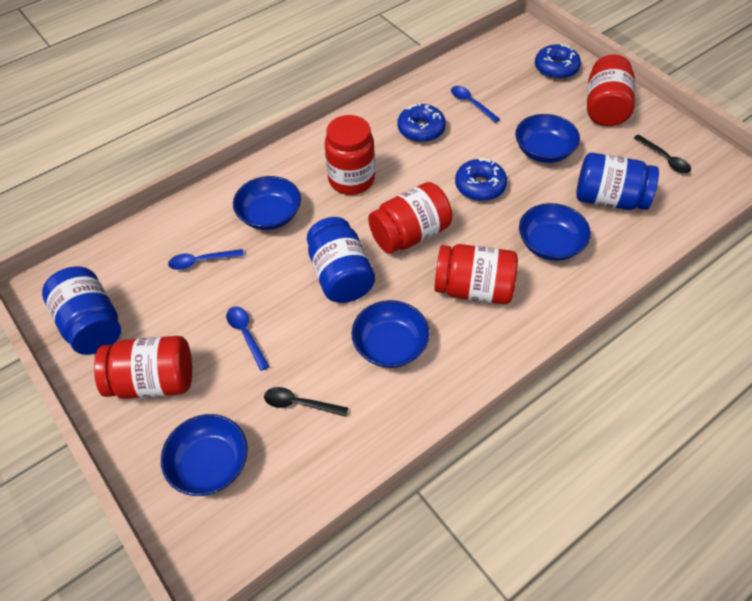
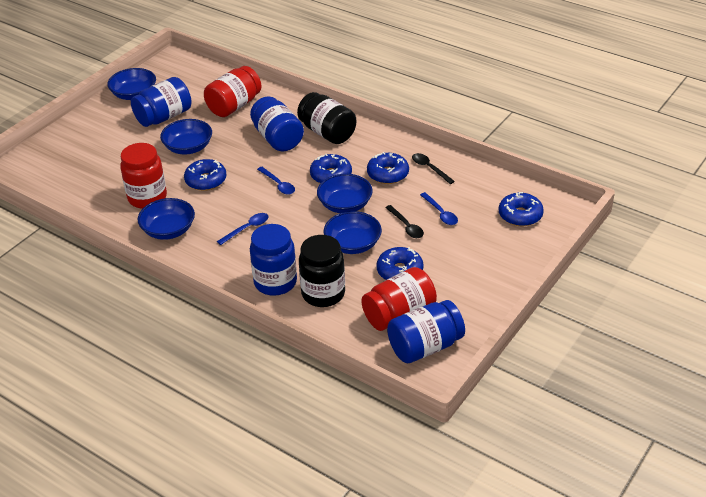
black jar: 0 -> 2
blue donut: 3 -> 5
blue jar: 3 -> 4
red jar: 5 -> 3

